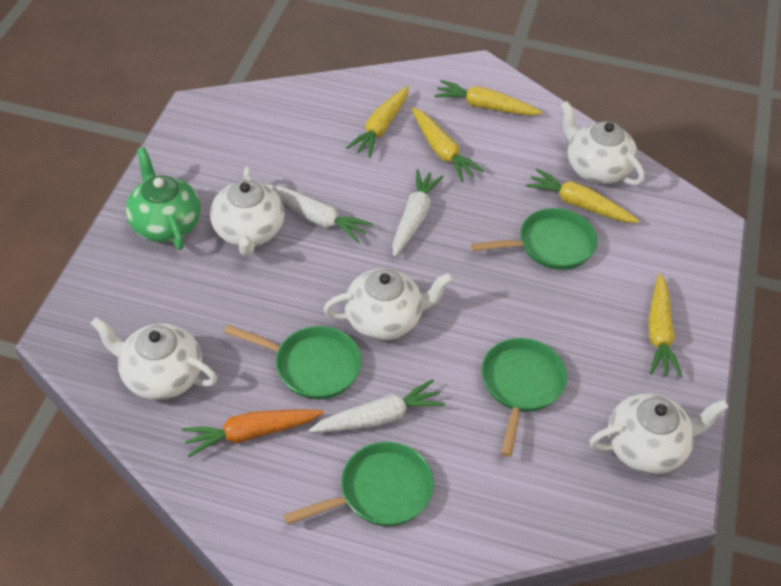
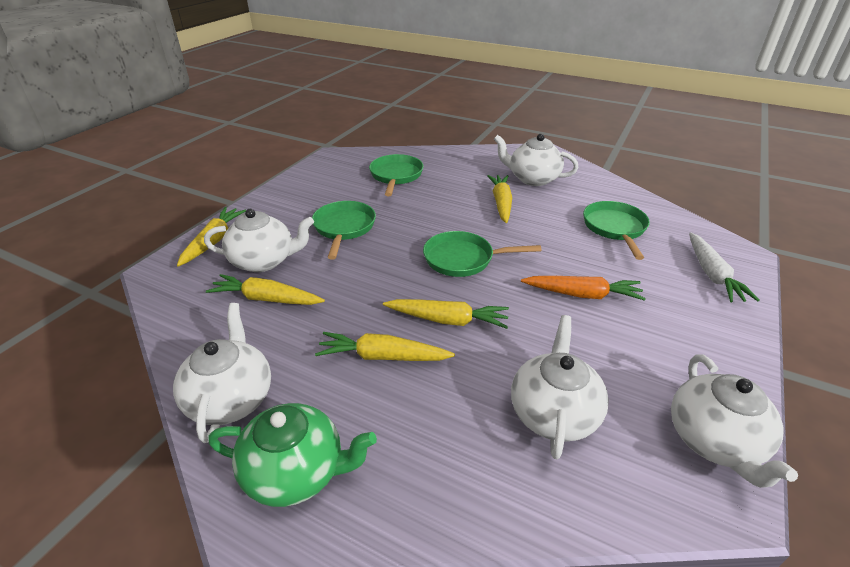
white carrot: 3 -> 1

